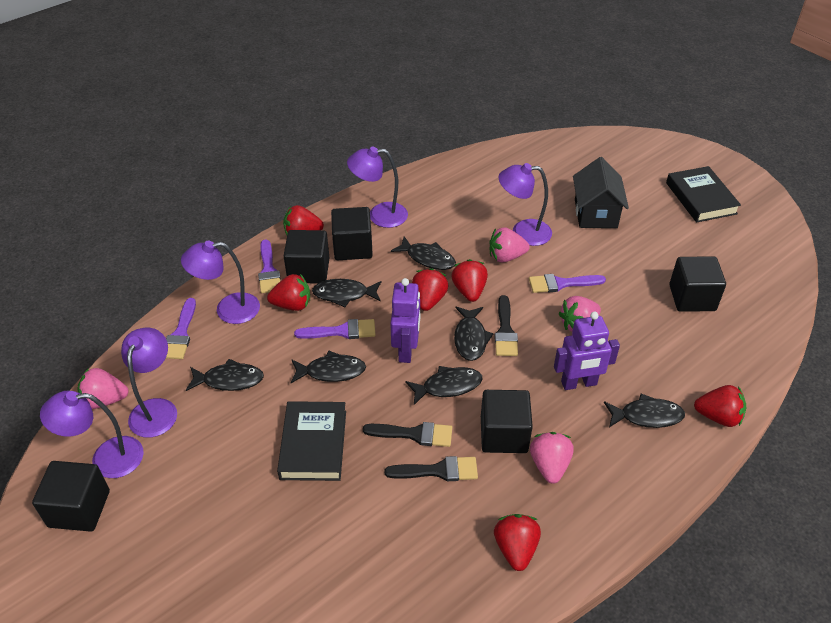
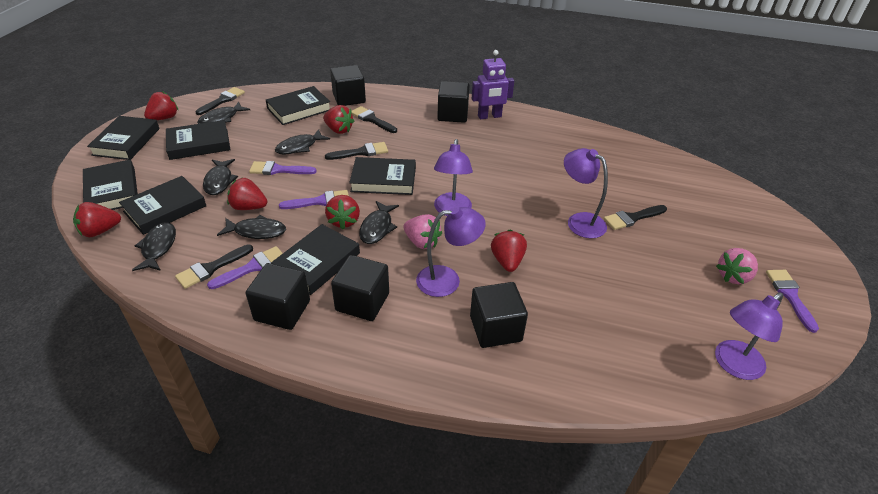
black book: 2 -> 7
black brush: 3 -> 5
black fish: 7 -> 6
black house: 1 -> 0
pink strawberry: 4 -> 2
purple lamp: 5 -> 4
purple robot: 2 -> 1

